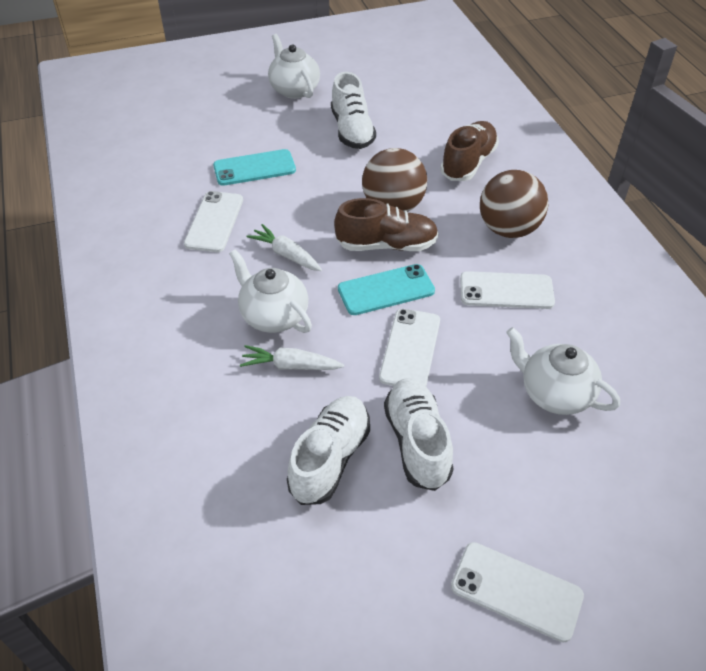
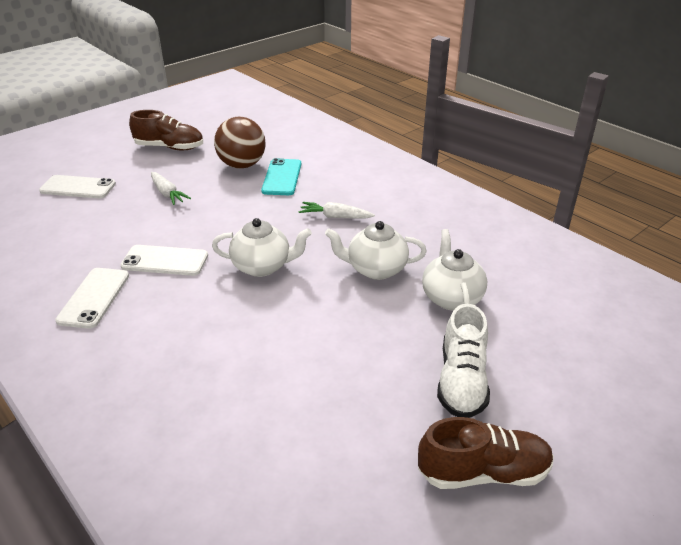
brown ball: 2 -> 1
turquoise phone: 2 -> 1
white phone: 4 -> 3
white shoe: 3 -> 1

